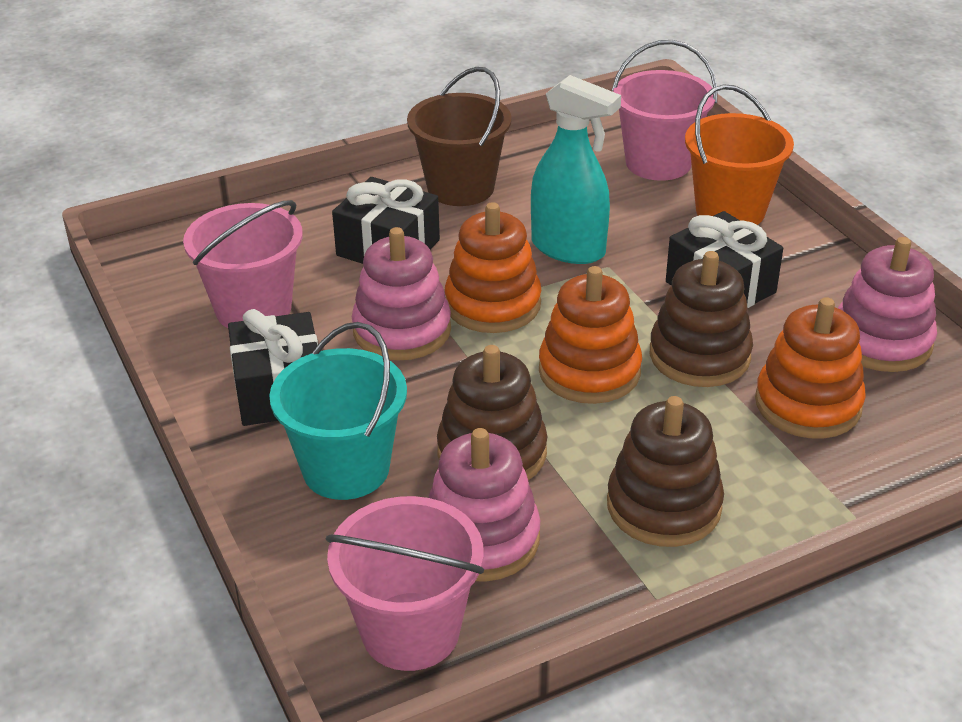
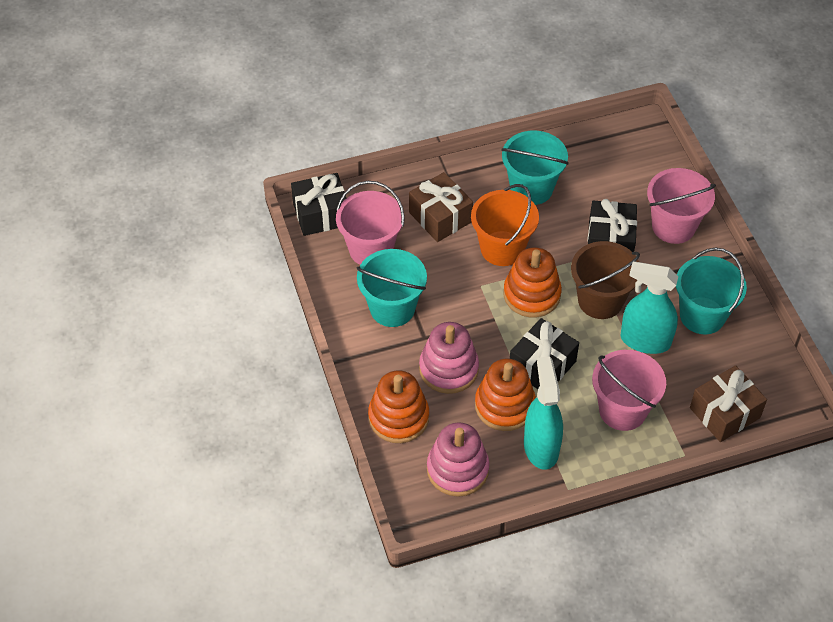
brown gift: 0 -> 2
brown stacking toy: 3 -> 0
pink stacking toy: 3 -> 2
turquoise bucket: 1 -> 3
turquoise spray bottle: 1 -> 2

